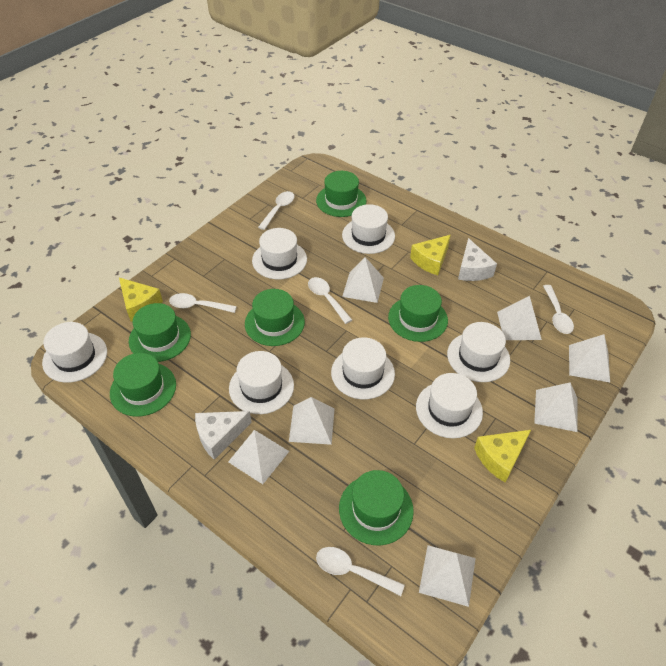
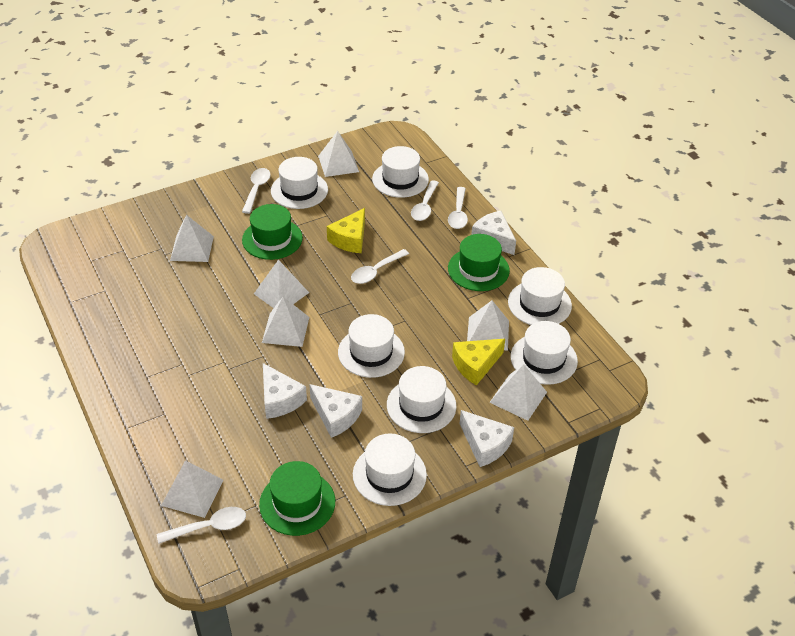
green hat: 6 -> 3
white cheese: 2 -> 4
yellow cheese: 3 -> 2

